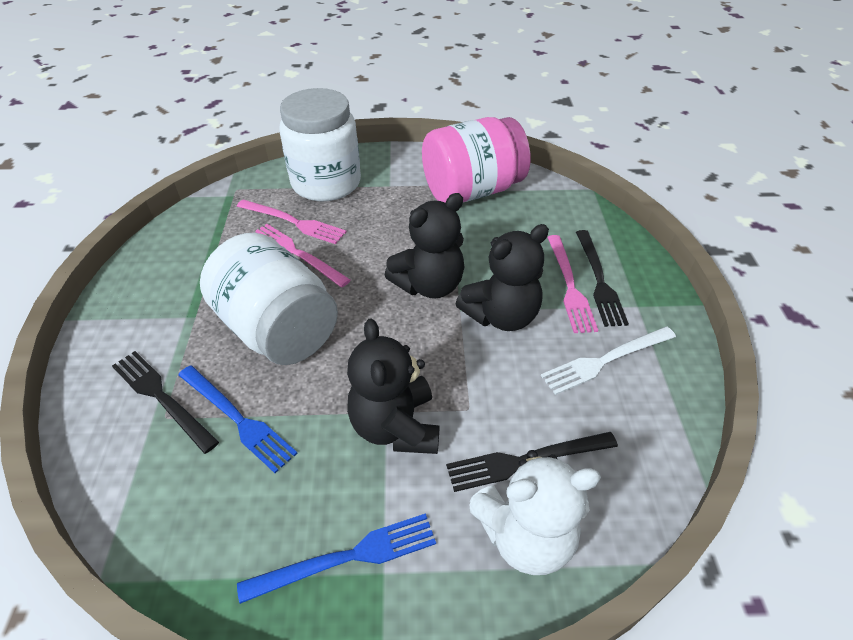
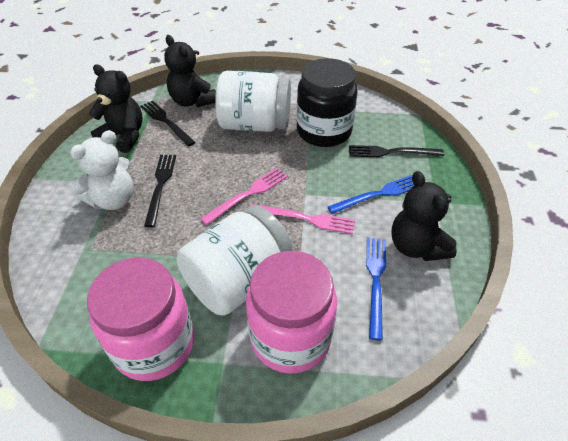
black jar: 0 -> 1
pink fork: 3 -> 2
pink jar: 1 -> 2
white fork: 1 -> 0

